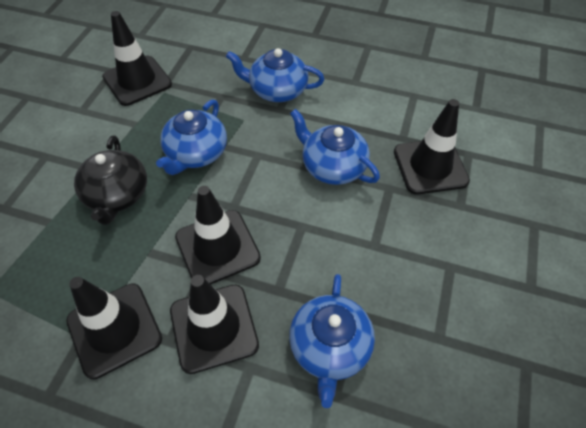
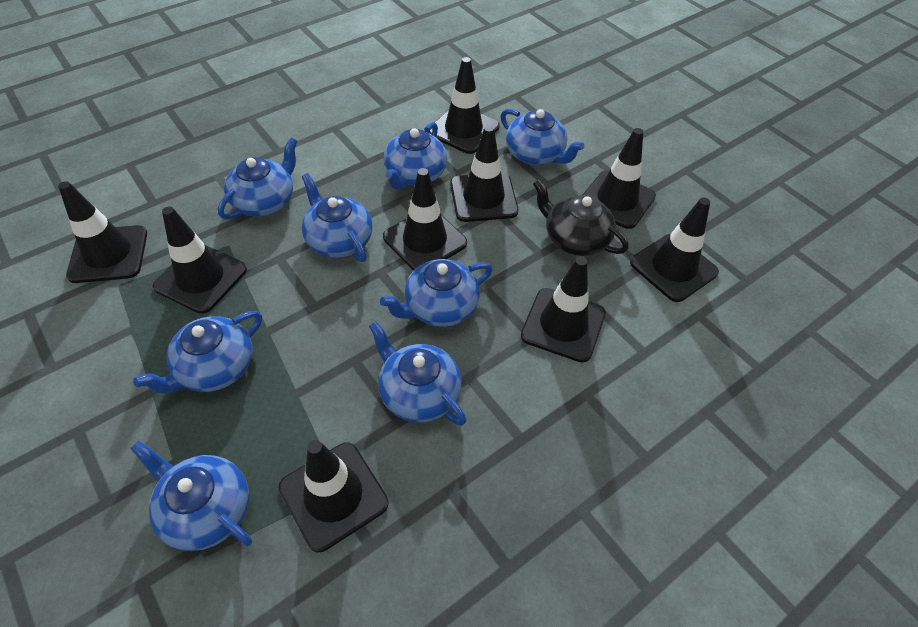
black traffic cone: 5 -> 9
blue teapot: 4 -> 8

